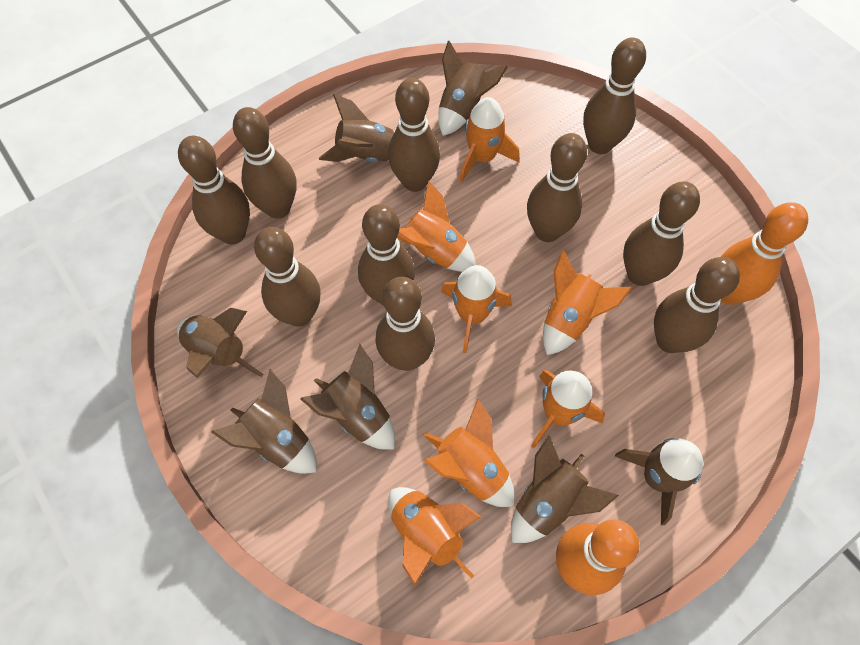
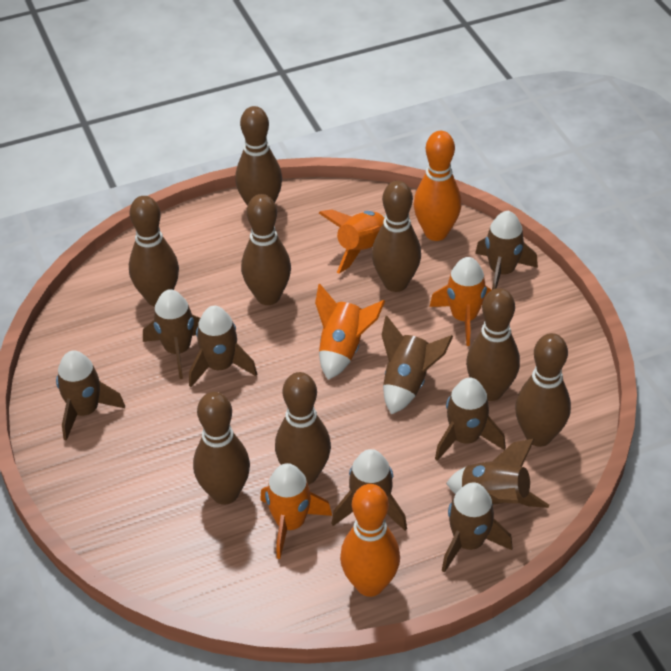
brown bowling pin: 10 -> 8
brown rocket: 7 -> 9
orange rocket: 7 -> 4

